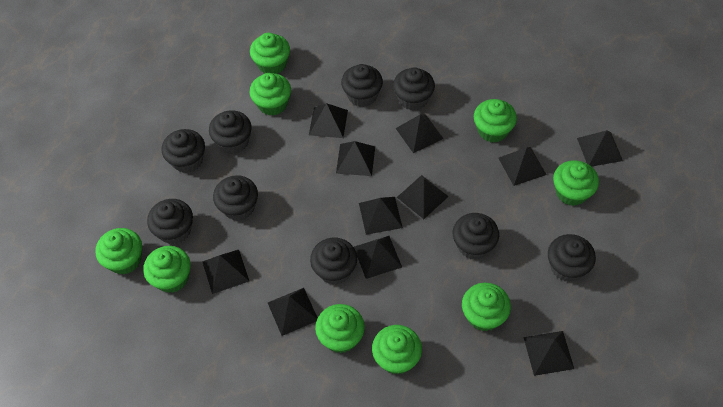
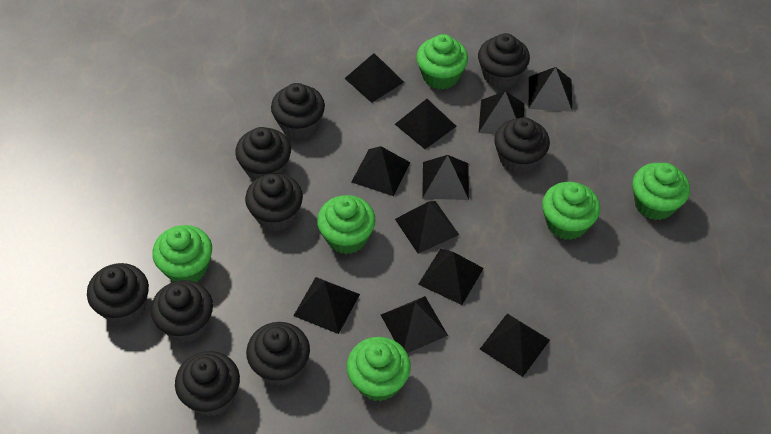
green cupcake: 9 -> 6

